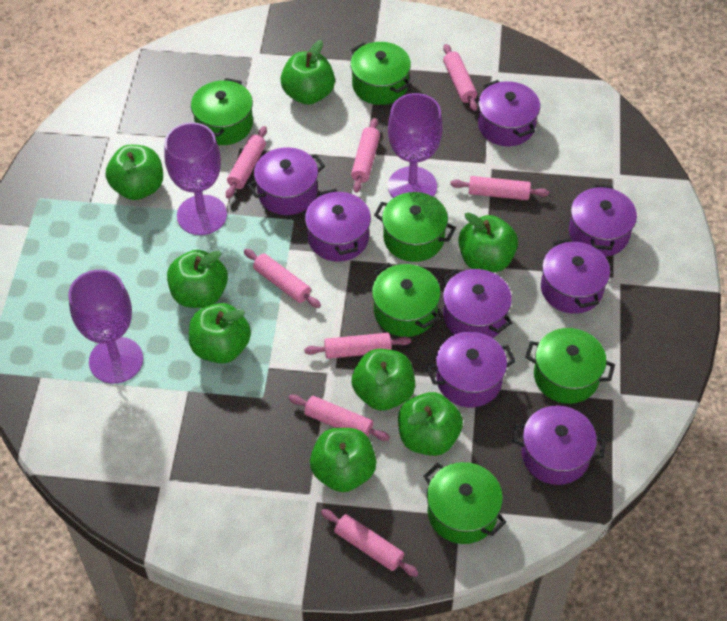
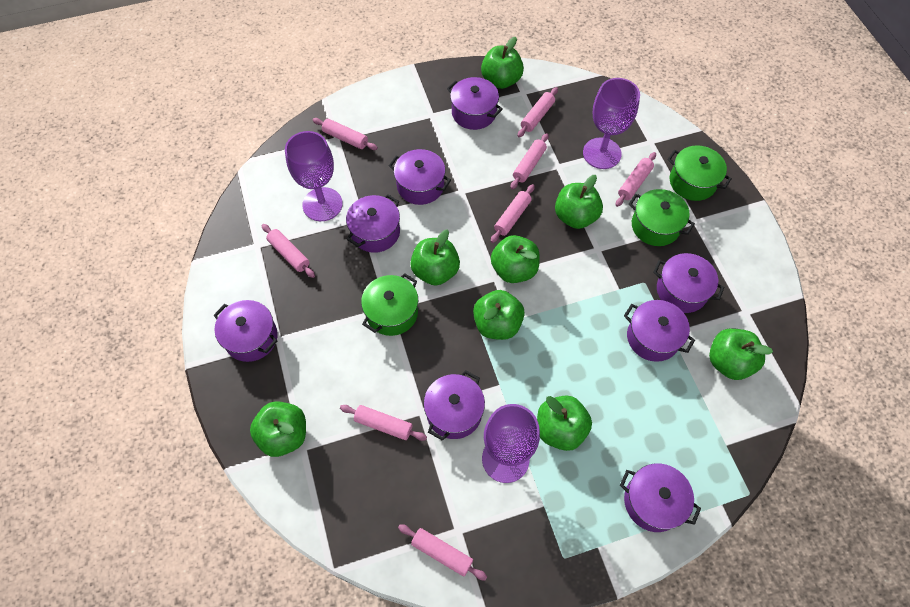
green pot: 6 -> 3

